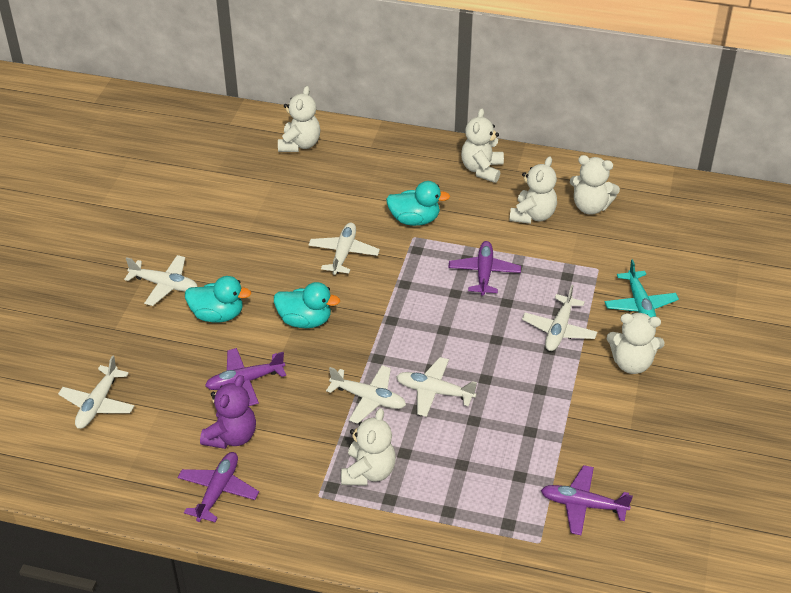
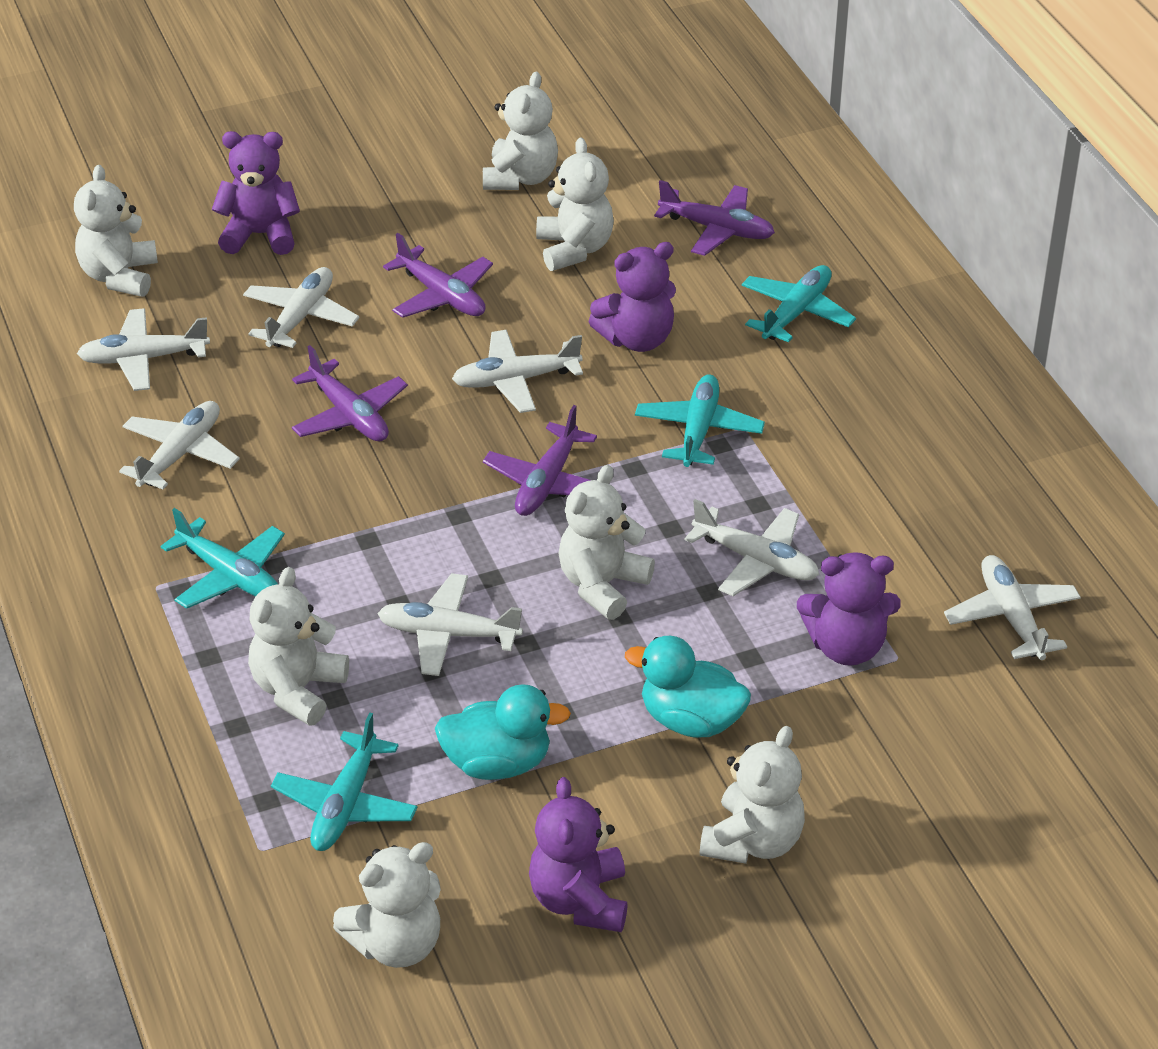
purple teddy bear: 1 -> 4
turquoise duck: 3 -> 2
turquoise plane: 1 -> 4
white plane: 6 -> 7
white teddy bear: 6 -> 7

